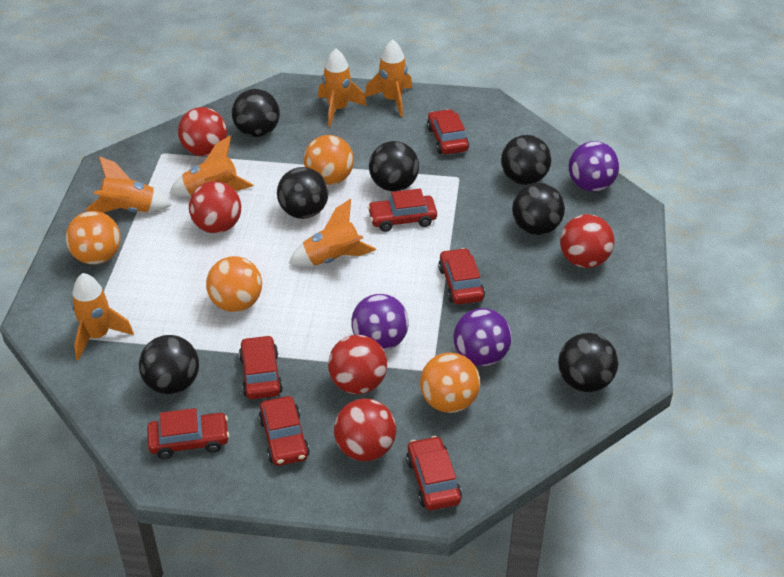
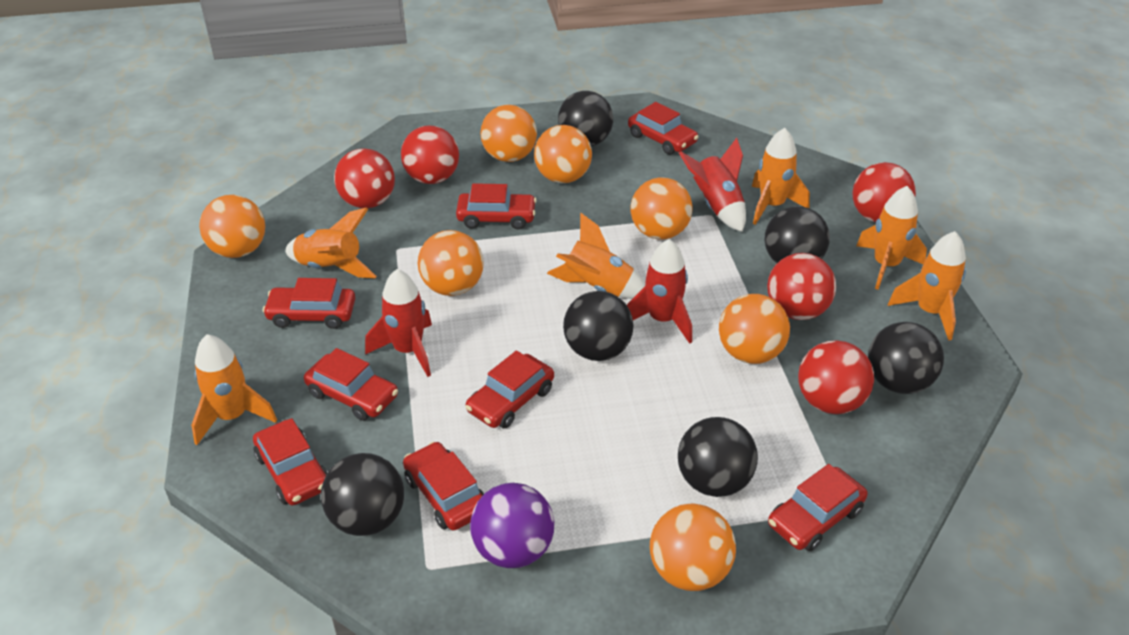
black ball: 7 -> 6
orange ball: 4 -> 7
purple ball: 3 -> 1
red car: 7 -> 8
red rocket: 0 -> 3

